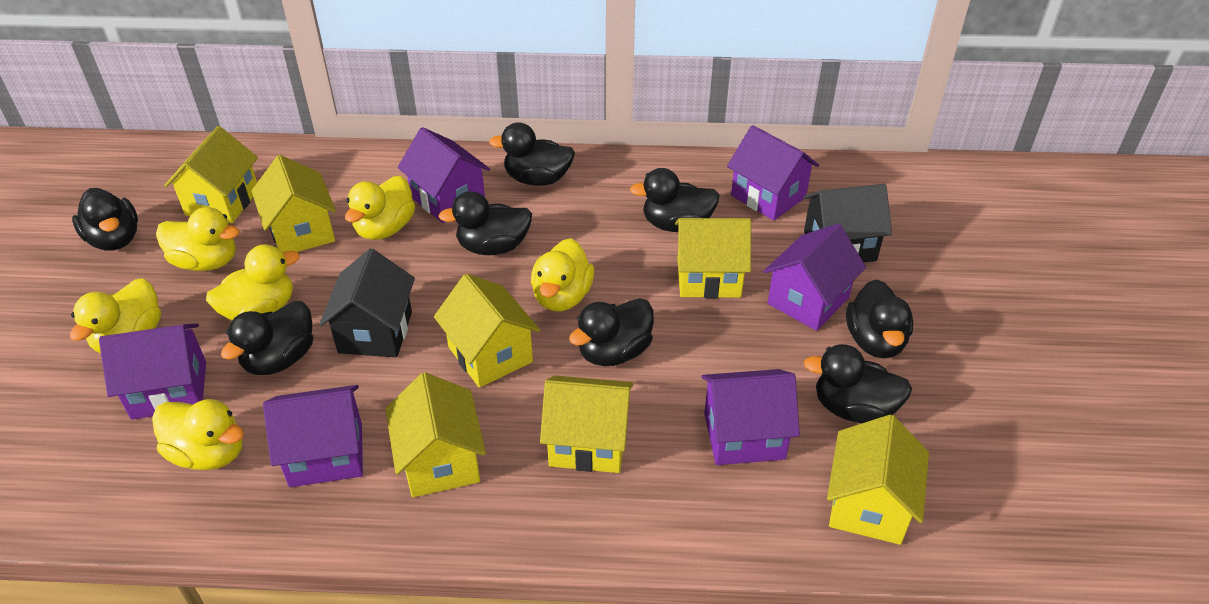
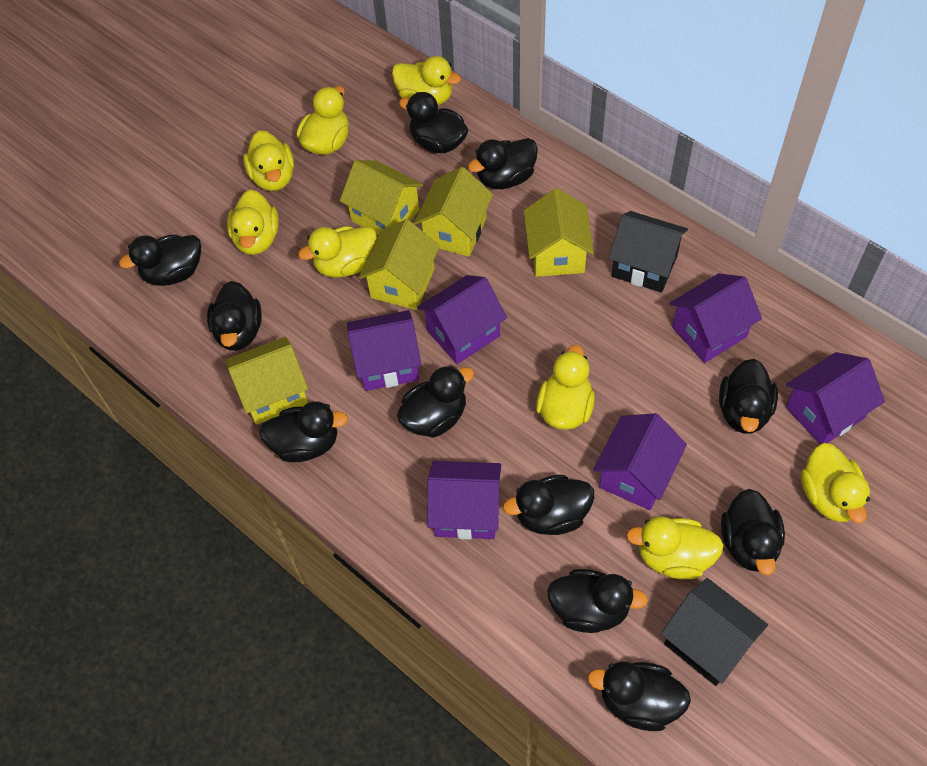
black duck: 8 -> 11
yellow duck: 6 -> 8
yellow house: 7 -> 5

